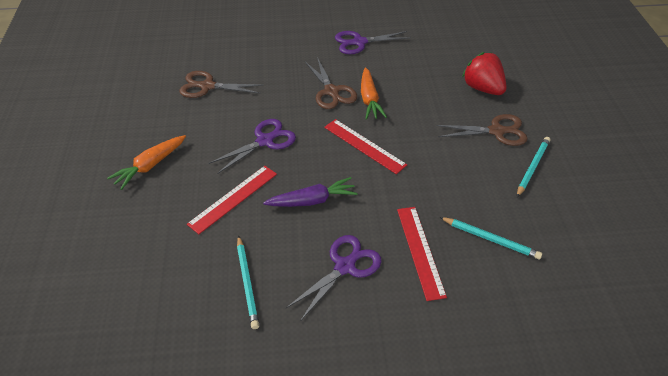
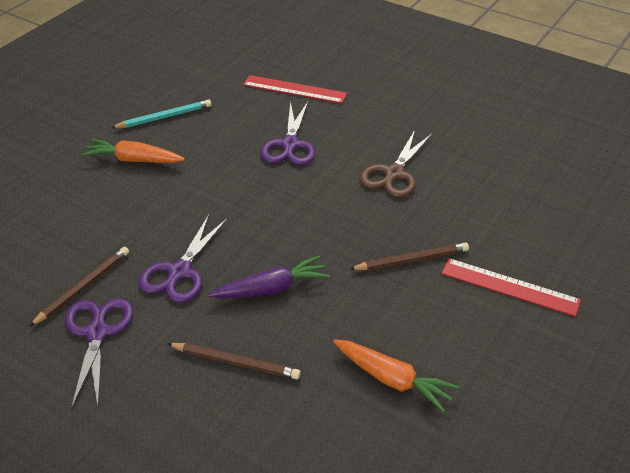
brown pencil: 0 -> 3
brown scissors: 3 -> 1
red ruler: 3 -> 2
red strawberry: 1 -> 0
turquoise pencil: 3 -> 1

